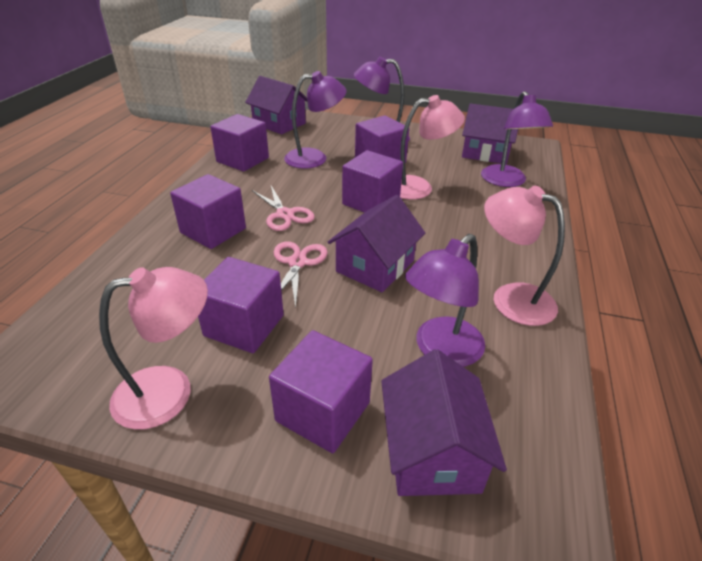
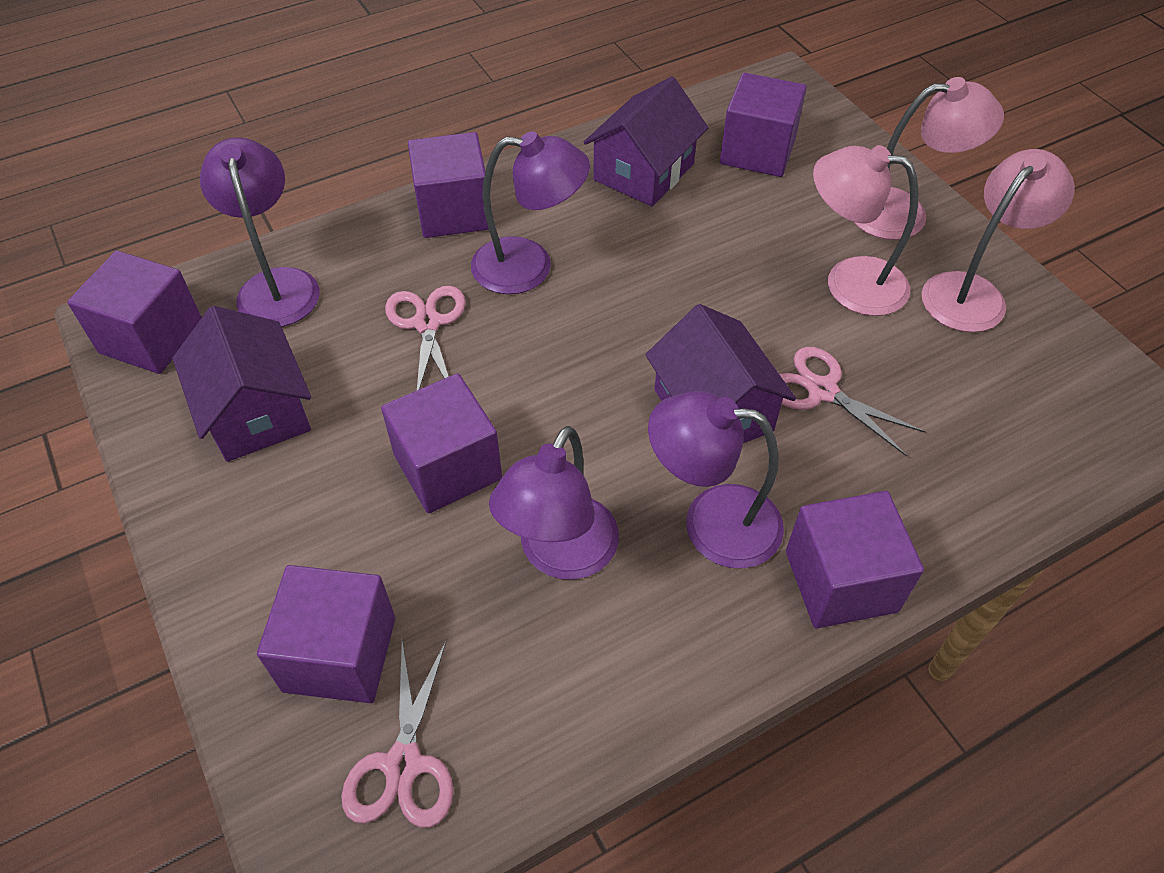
pink scissors: 2 -> 3
purple house: 4 -> 3

